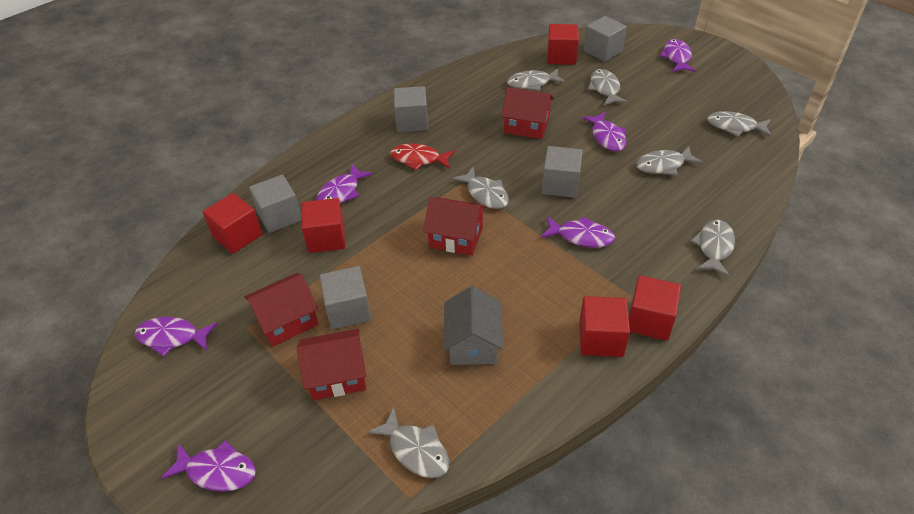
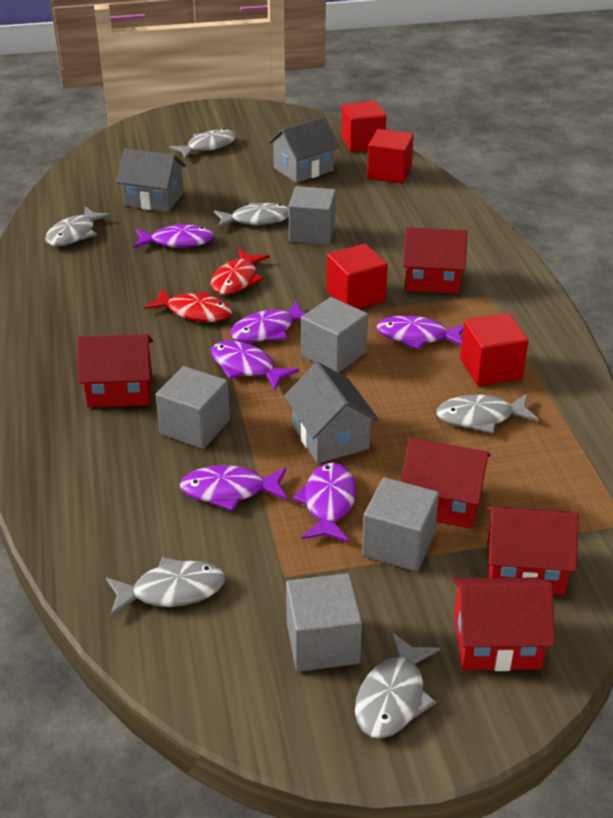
grey fish: 7 -> 6
grey house: 1 -> 3
red cube: 5 -> 4
red fish: 1 -> 2
red house: 4 -> 5

